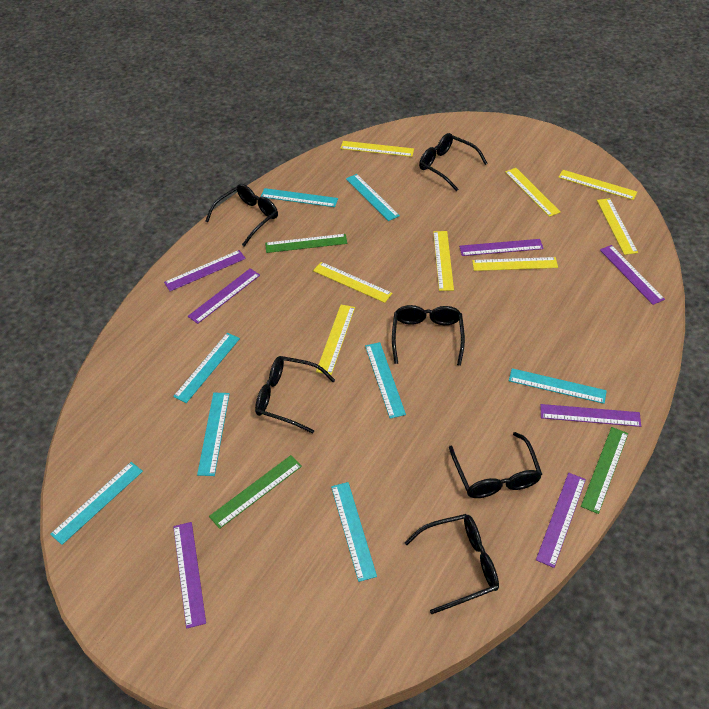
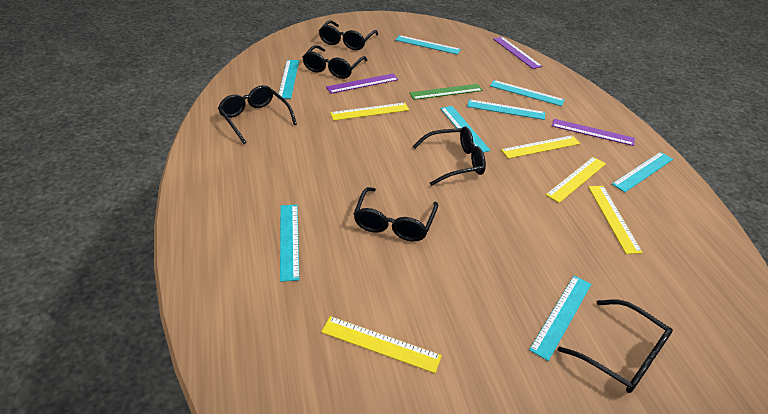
green ruler: 3 -> 1
purple ruler: 7 -> 3
yellow ruler: 8 -> 5

